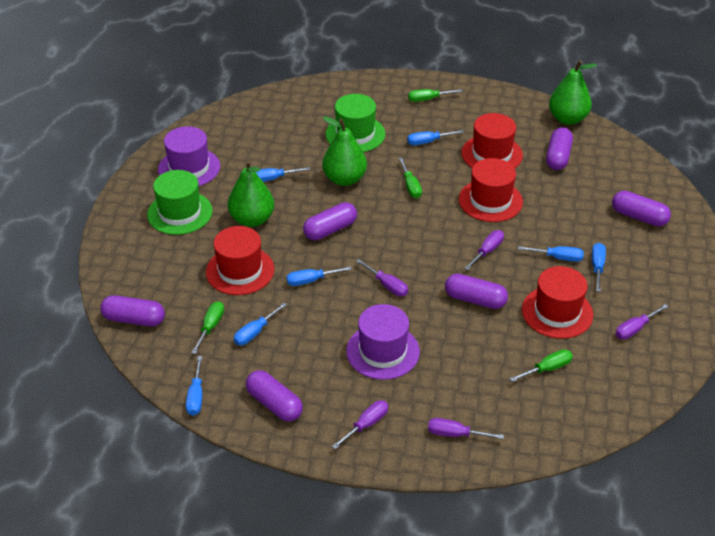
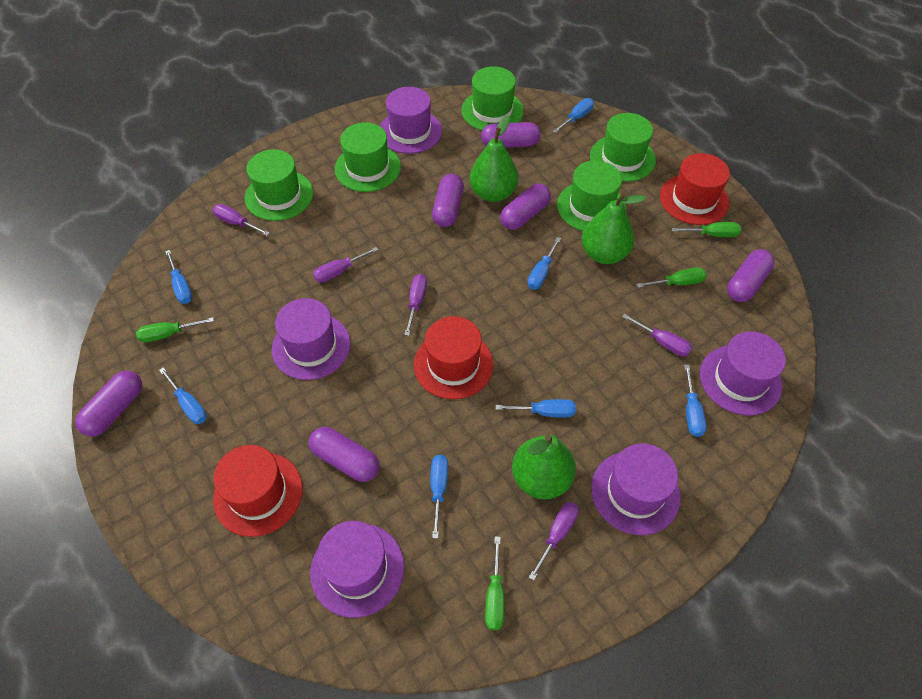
green hat: 2 -> 5
purple hat: 2 -> 5
red hat: 4 -> 3

